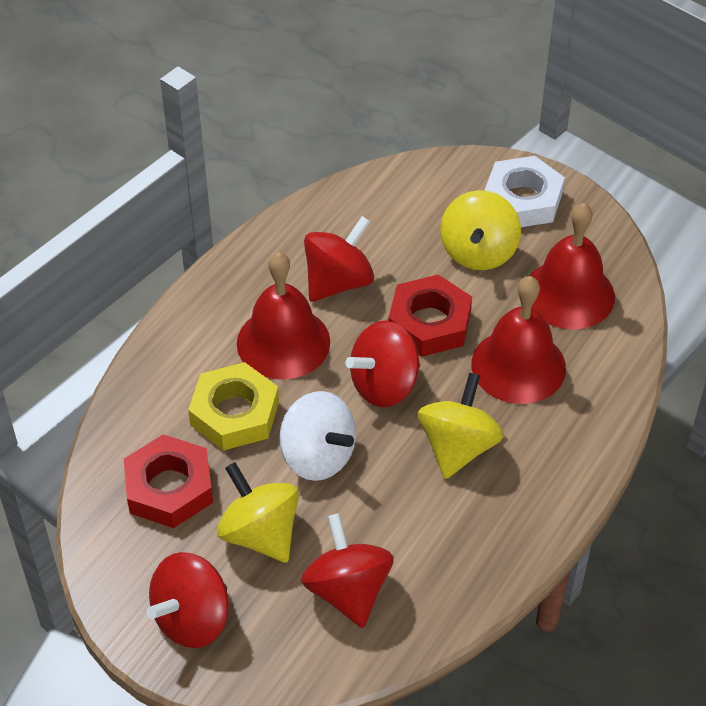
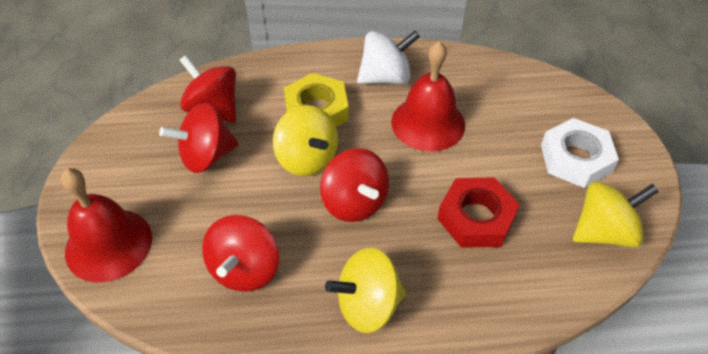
red bell: 3 -> 2
red nut: 2 -> 1

